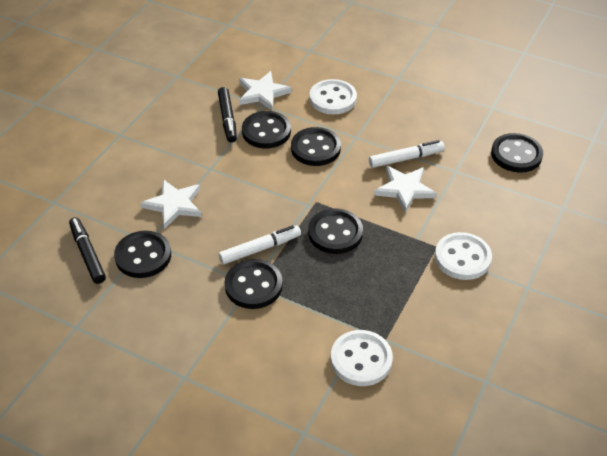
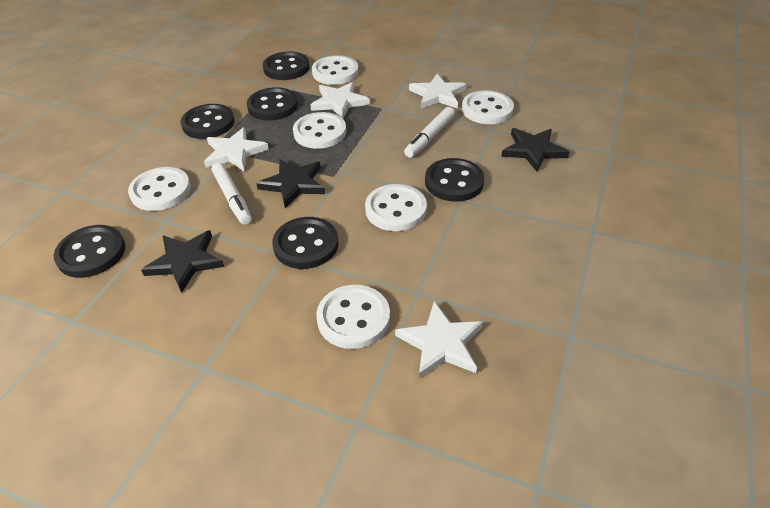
black marker: 2 -> 0
black star: 0 -> 3
white button: 3 -> 6
white star: 3 -> 4

